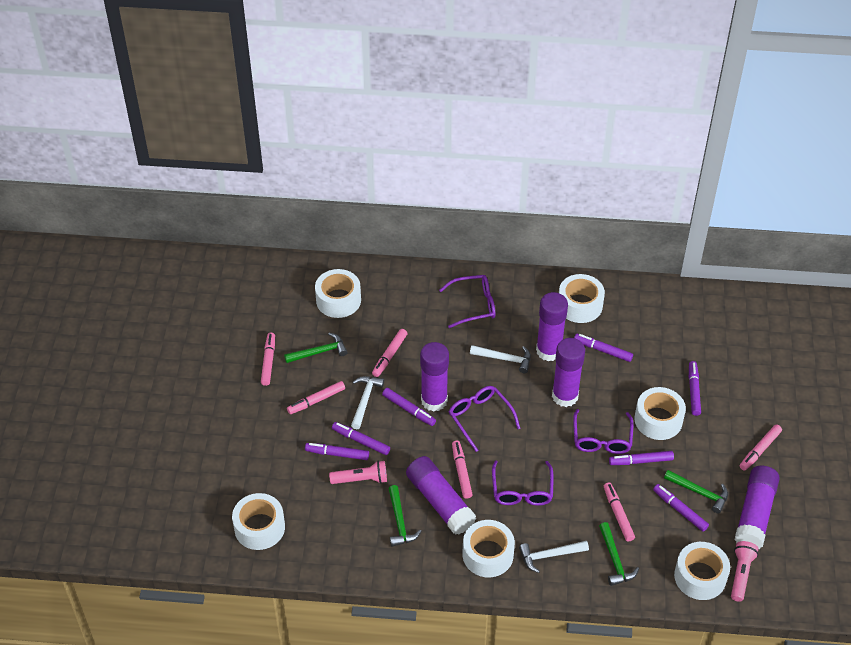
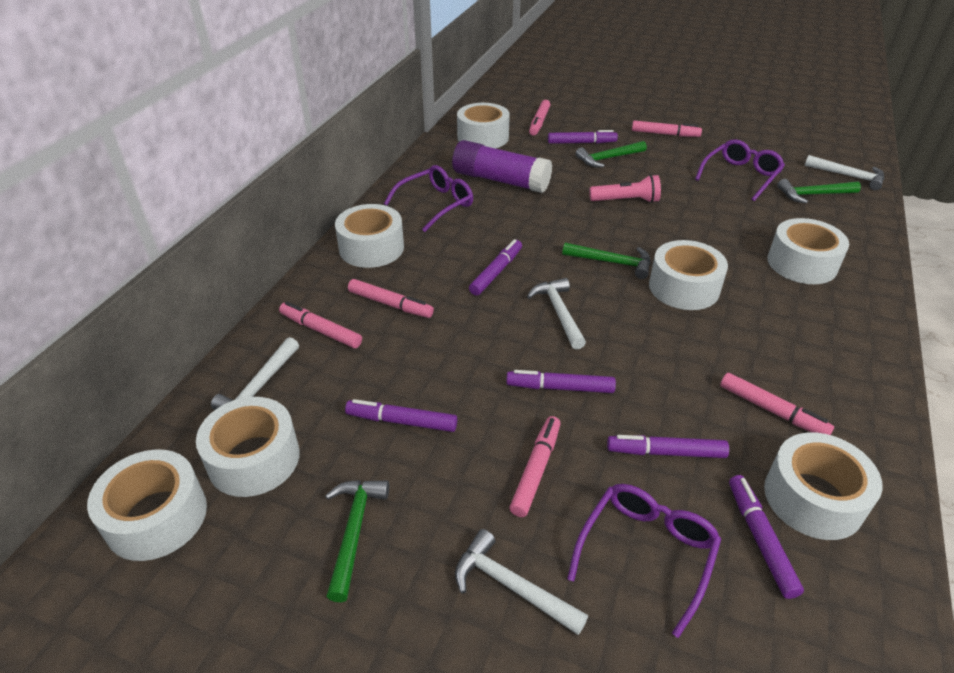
pink flashlight: 2 -> 1
purple glasses: 4 -> 3
purple glue stick: 5 -> 1
purple marker: 7 -> 6
white hammer: 3 -> 4
white tape: 6 -> 7

